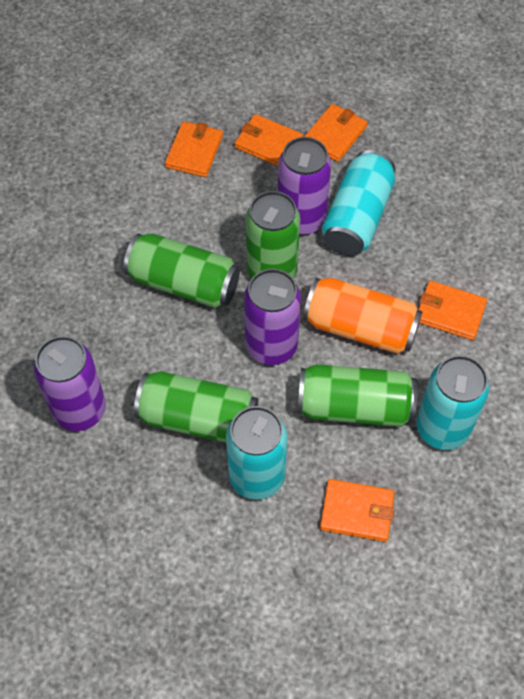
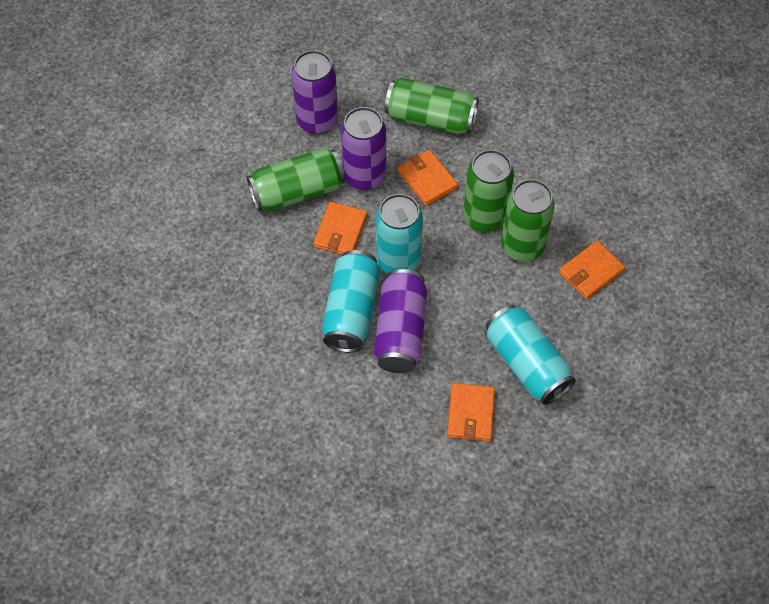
orange can: 1 -> 0
orange wallet: 5 -> 4

